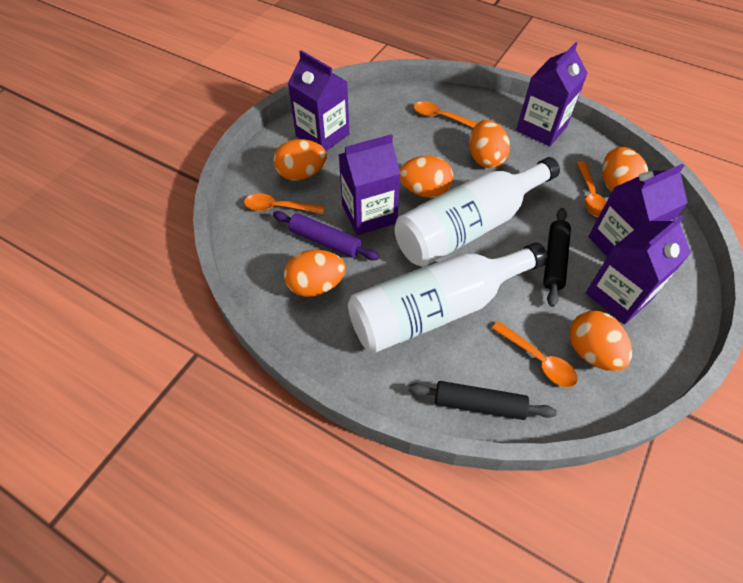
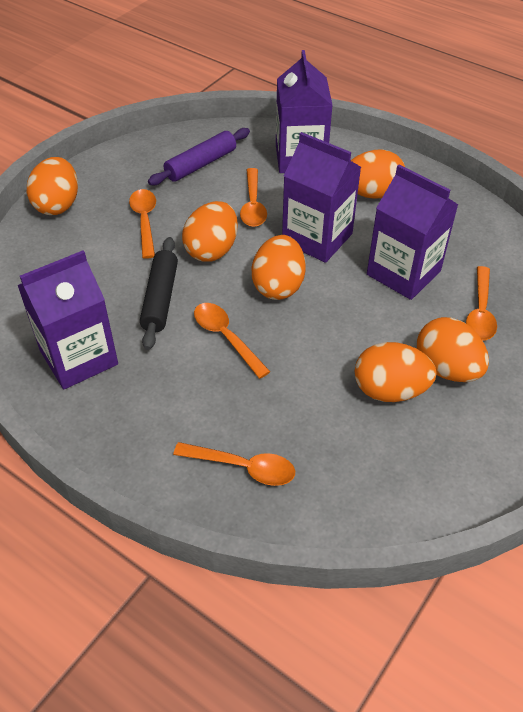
black rolling pin: 2 -> 1
orange spoon: 4 -> 5
purple carton: 5 -> 4
white bottle: 2 -> 0

